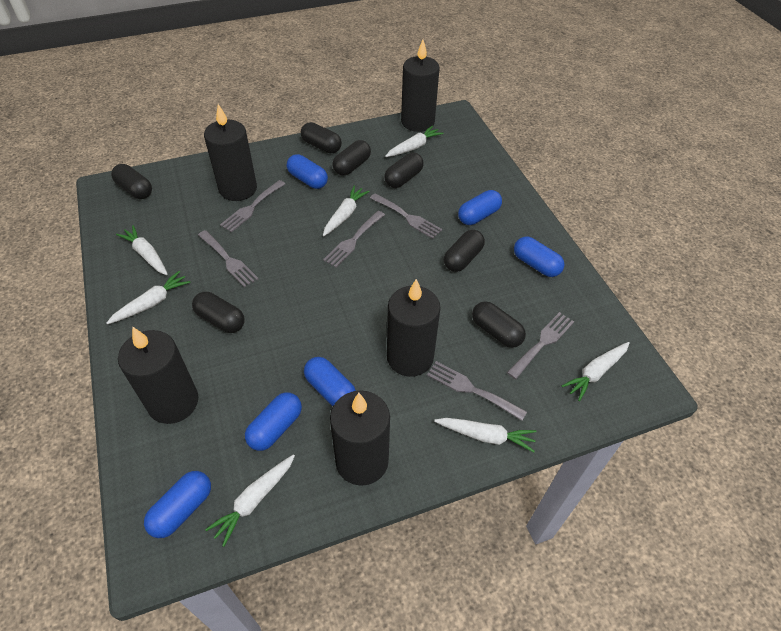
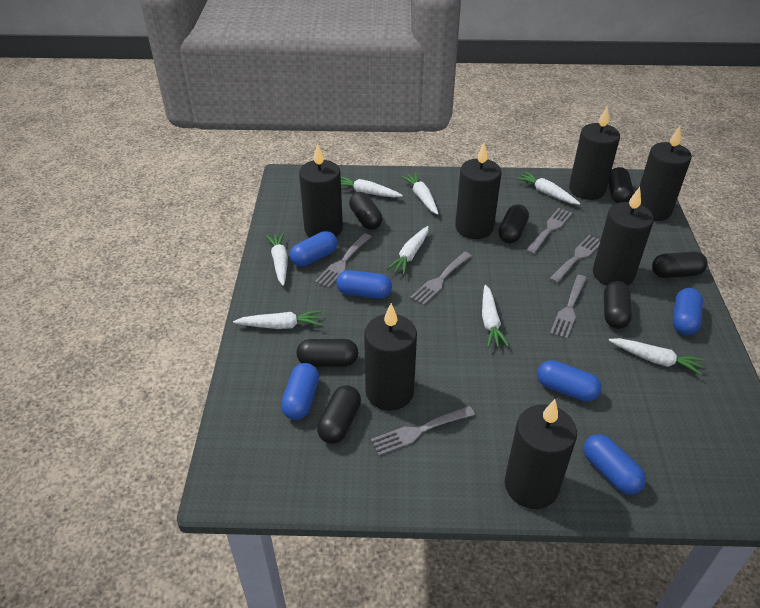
black candle: 5 -> 7
white carrot: 7 -> 8

